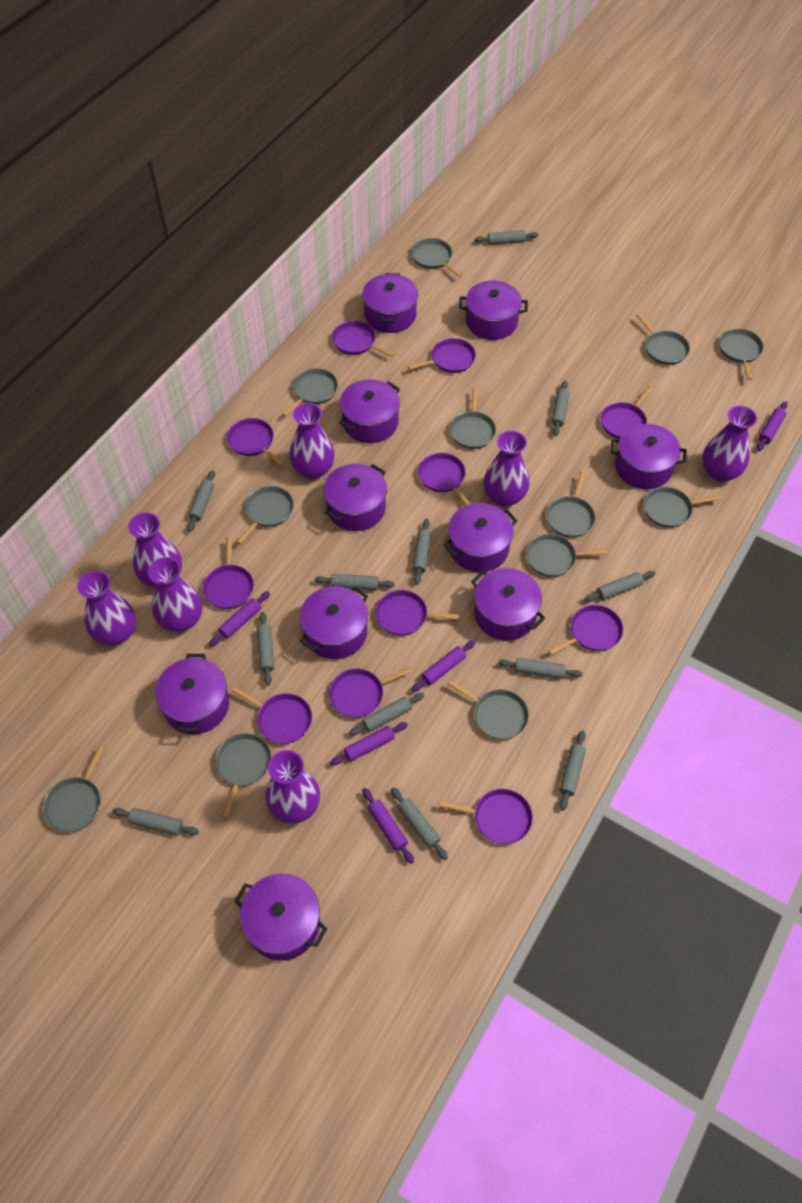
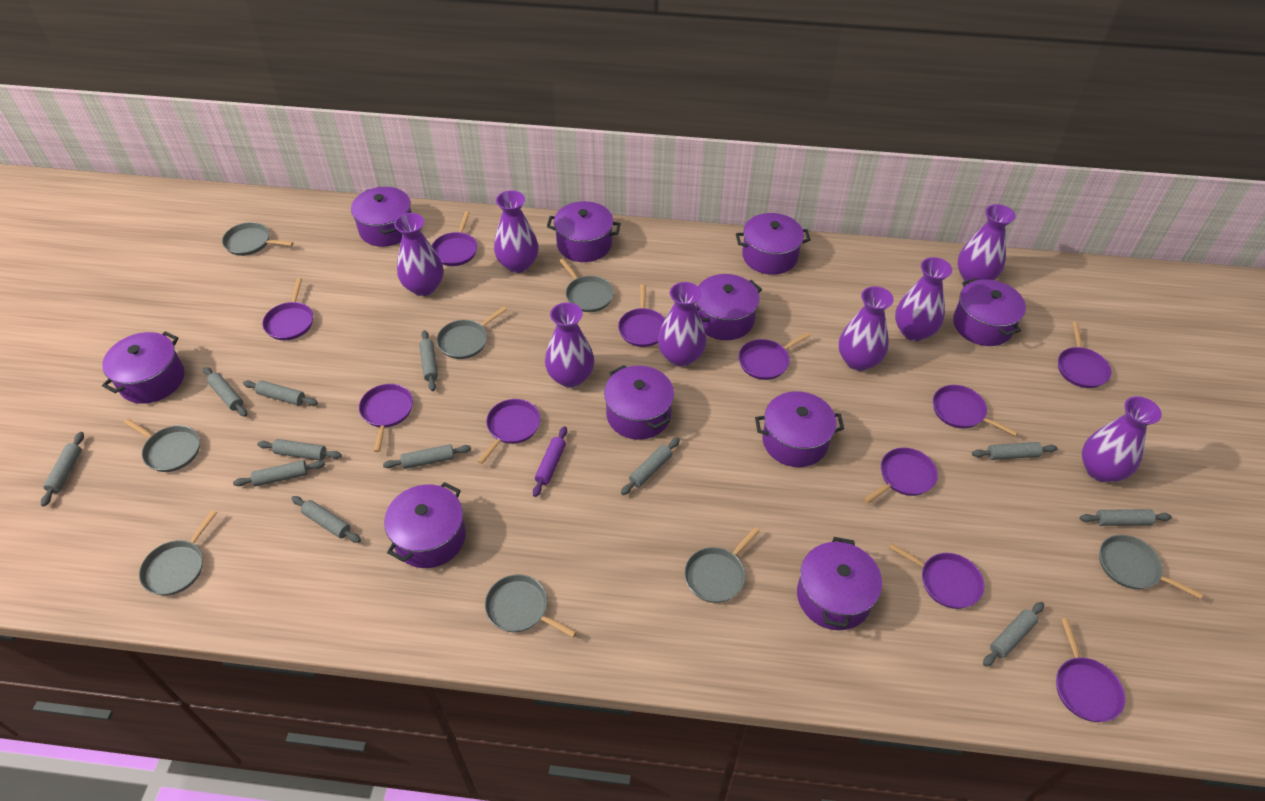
grey pan: 12 -> 8
purple rolling pin: 5 -> 1
purple vase: 7 -> 8

